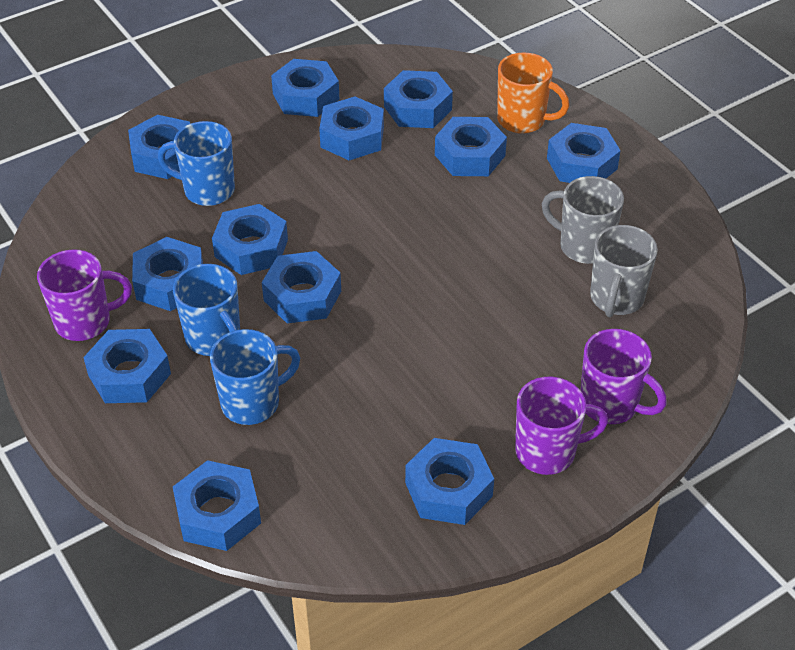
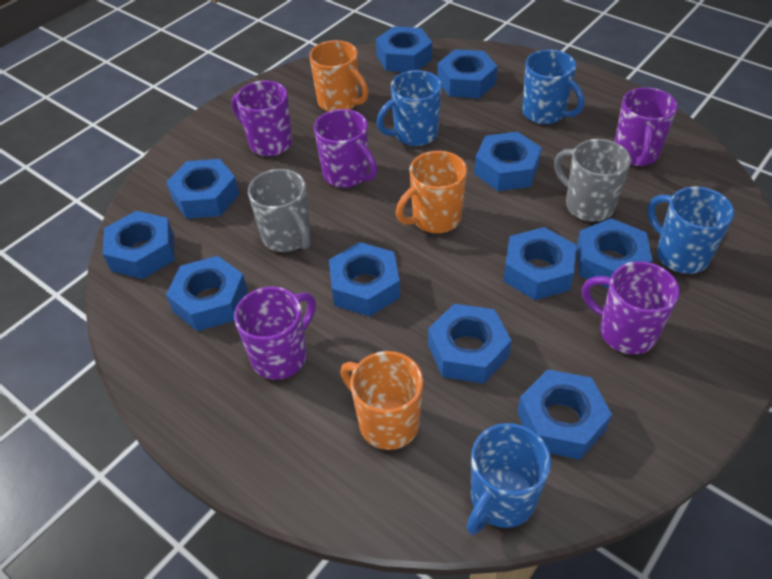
blue mug: 3 -> 4
blue nut: 12 -> 11
orange mug: 1 -> 3
purple mug: 3 -> 5

